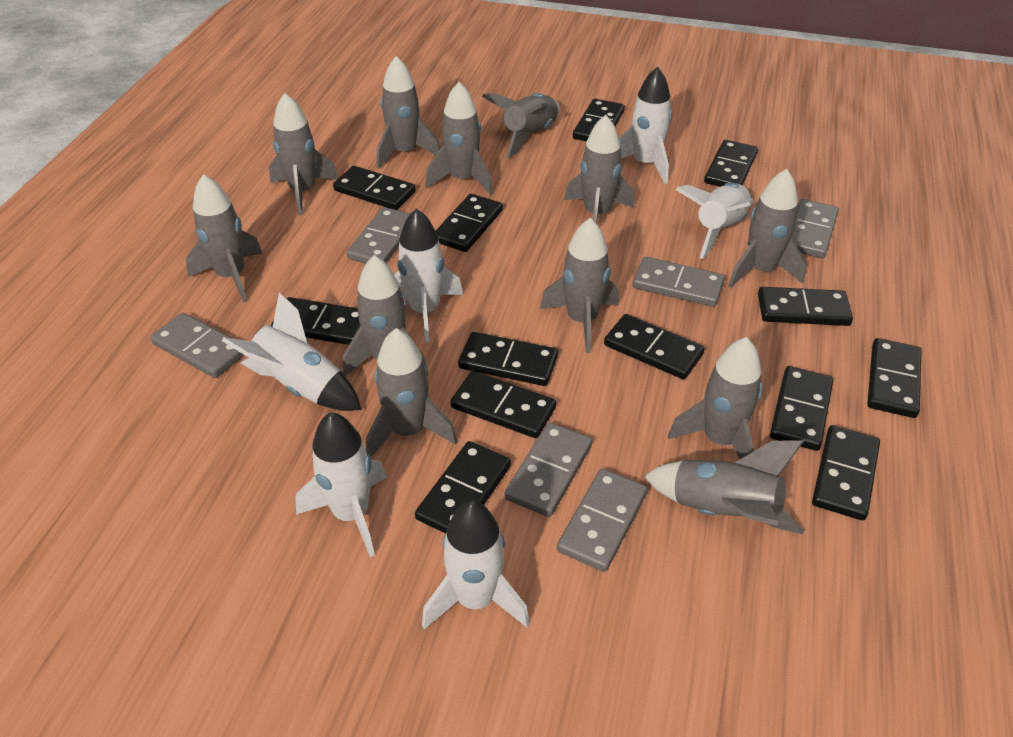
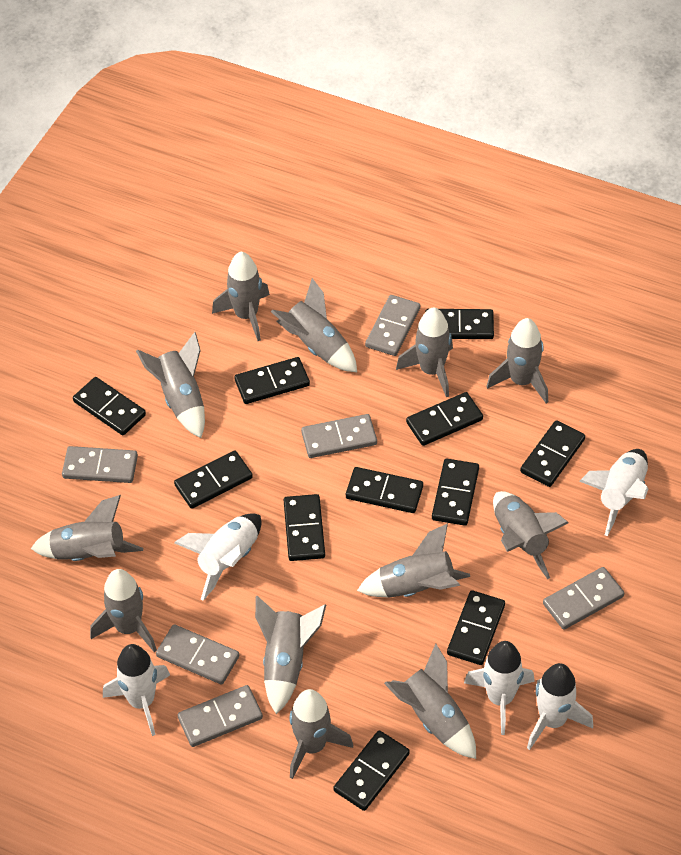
black domino: 13 -> 11
white rocket: 6 -> 5

